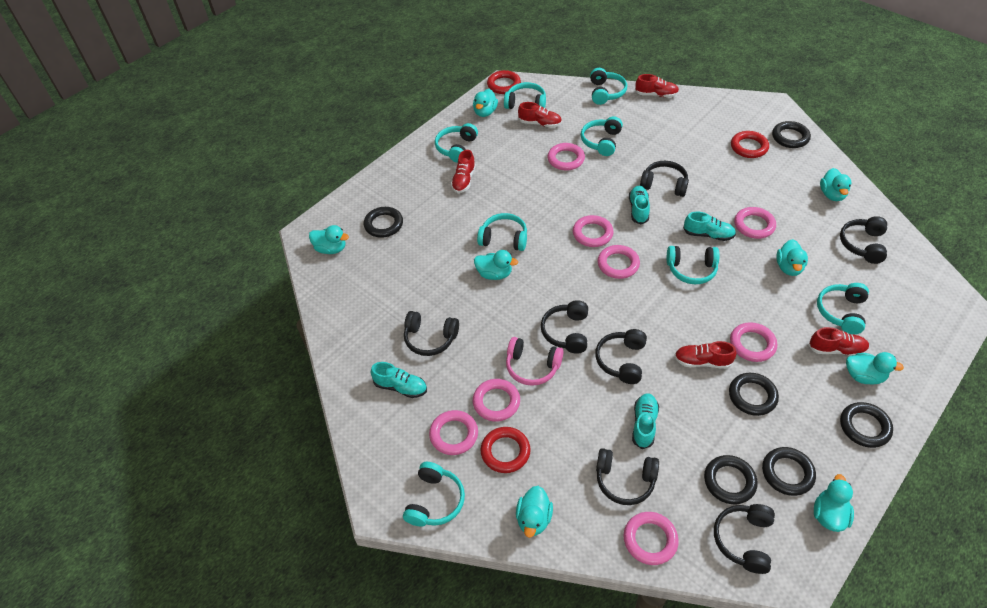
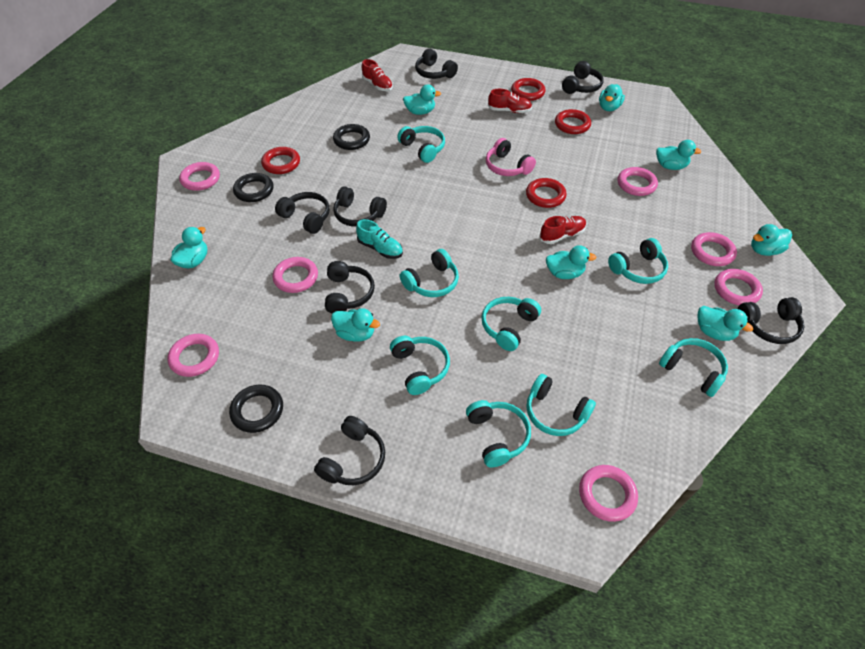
black ring: 6 -> 3
pink ring: 8 -> 7
red ring: 3 -> 4
red shoe: 5 -> 3
turquoise shoe: 4 -> 1

